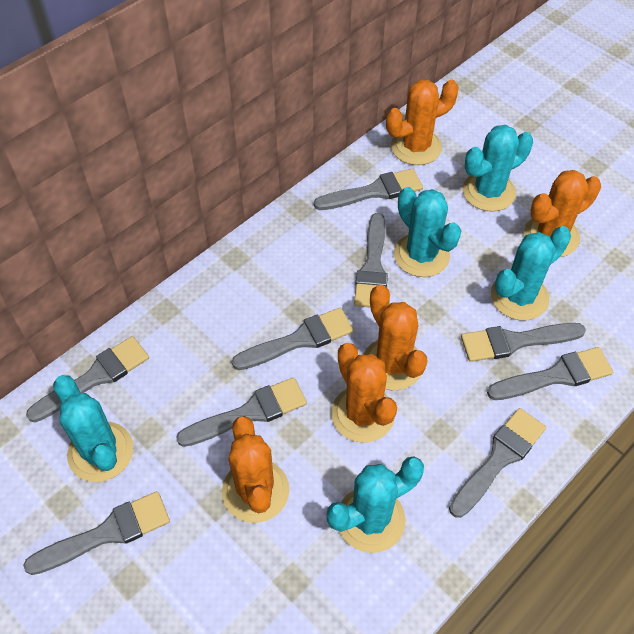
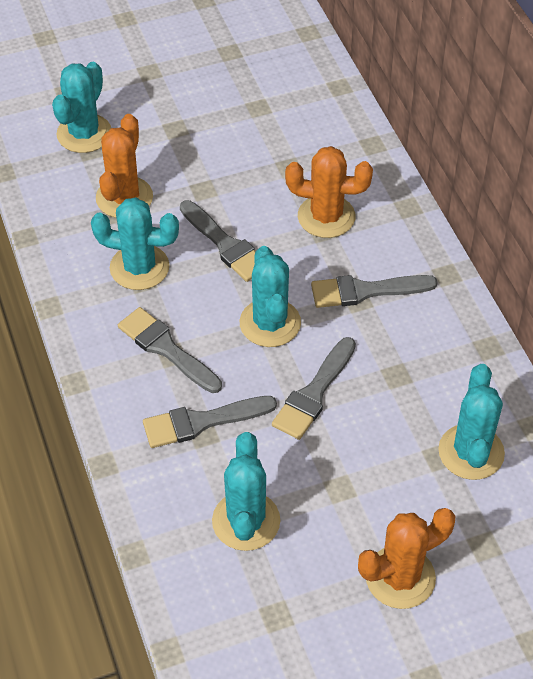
grey brush: 9 -> 5
orange cactus: 5 -> 3

